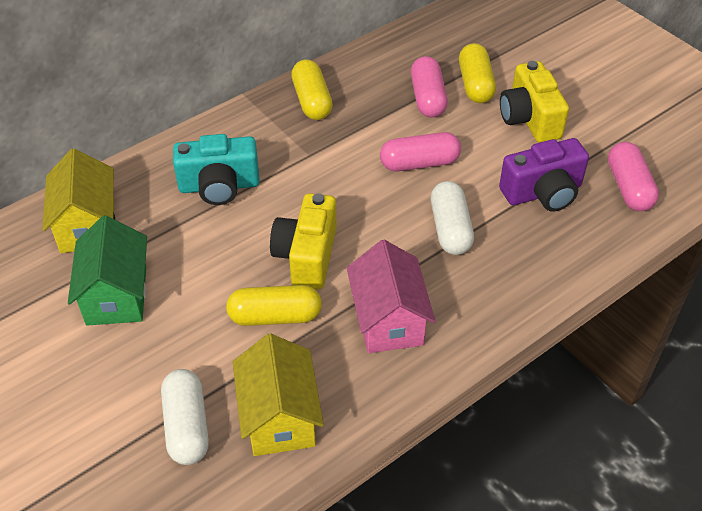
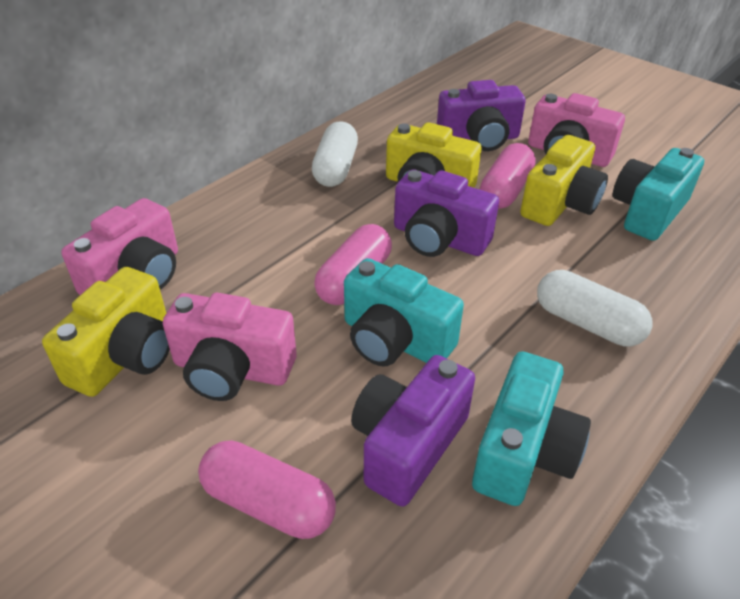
green house: 1 -> 0
pink camera: 0 -> 3
pink house: 1 -> 0
purple camera: 1 -> 3
turquoise camera: 1 -> 3
yellow camera: 2 -> 3
yellow capsule: 3 -> 0
yellow house: 2 -> 0

